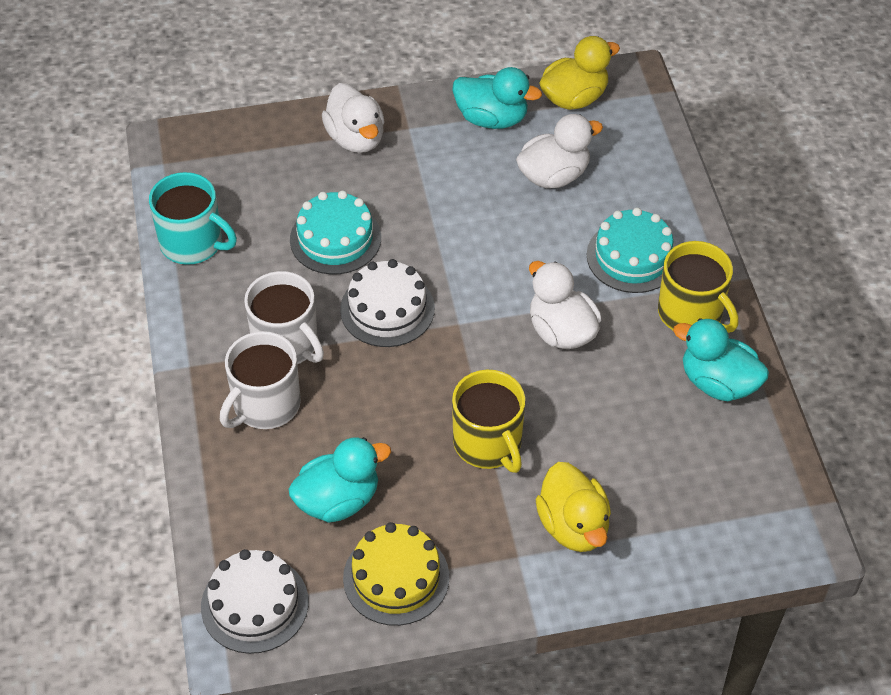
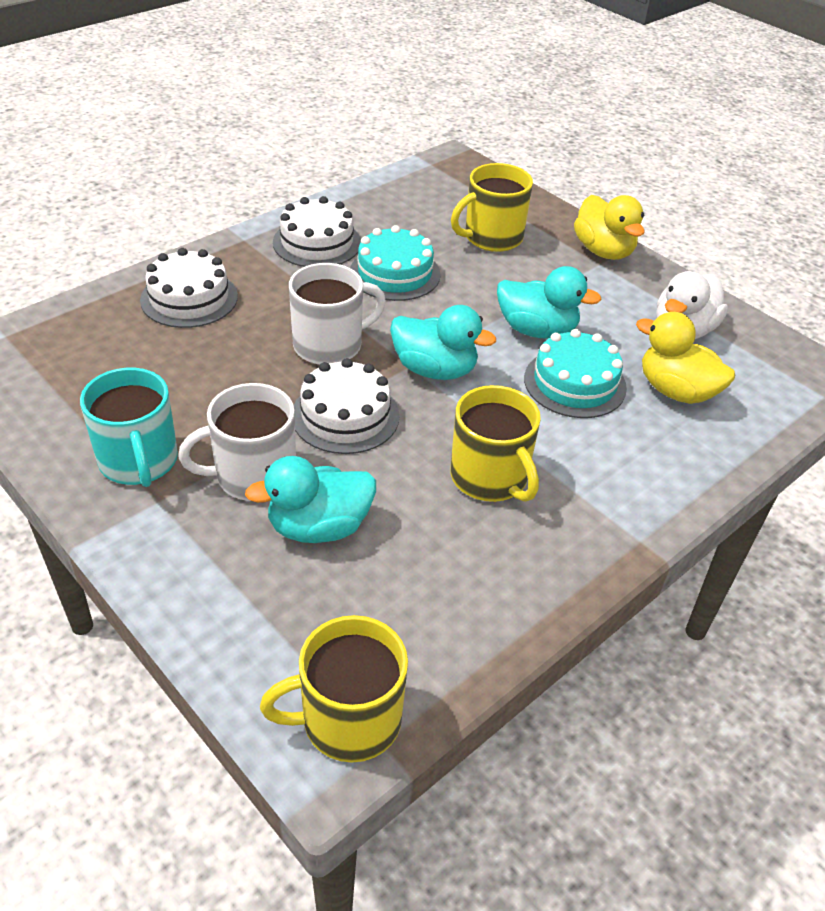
white cake: 2 -> 3
white duck: 3 -> 1
yellow cake: 1 -> 0
yellow mug: 2 -> 3

